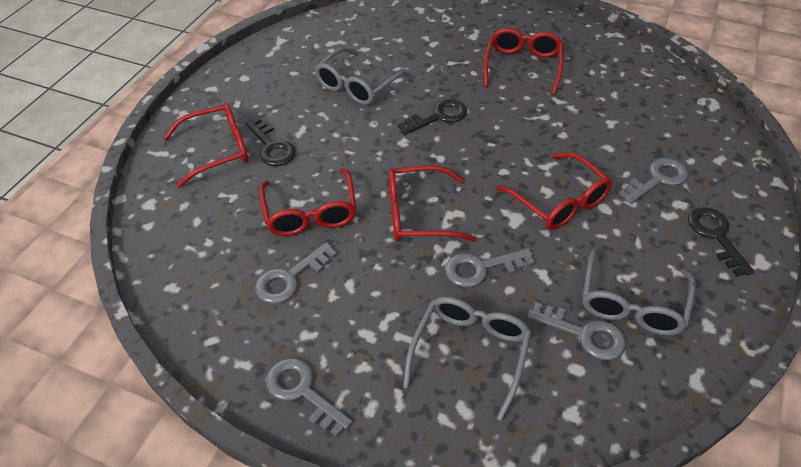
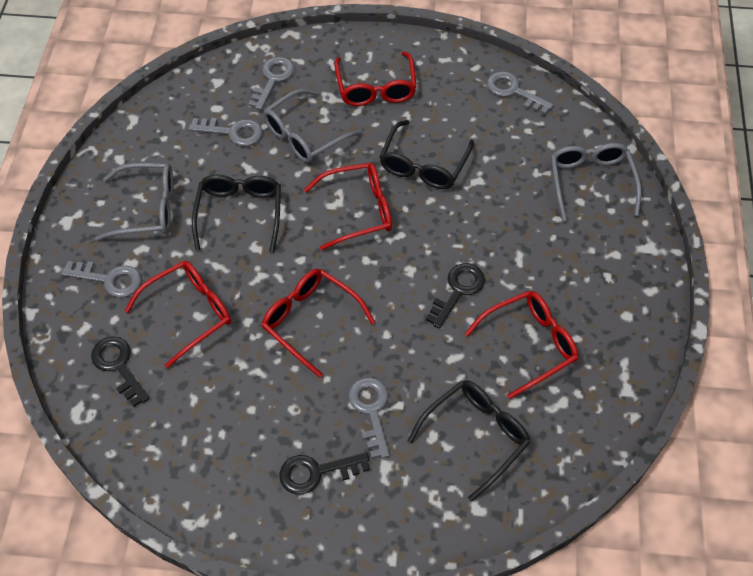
black glasses: 0 -> 3

